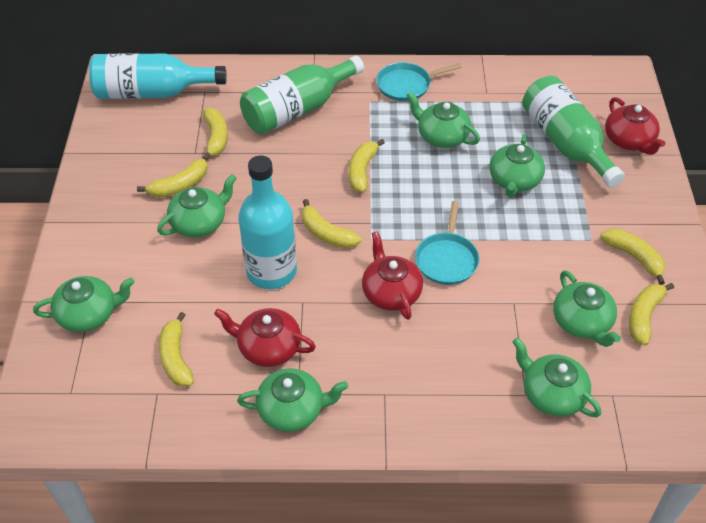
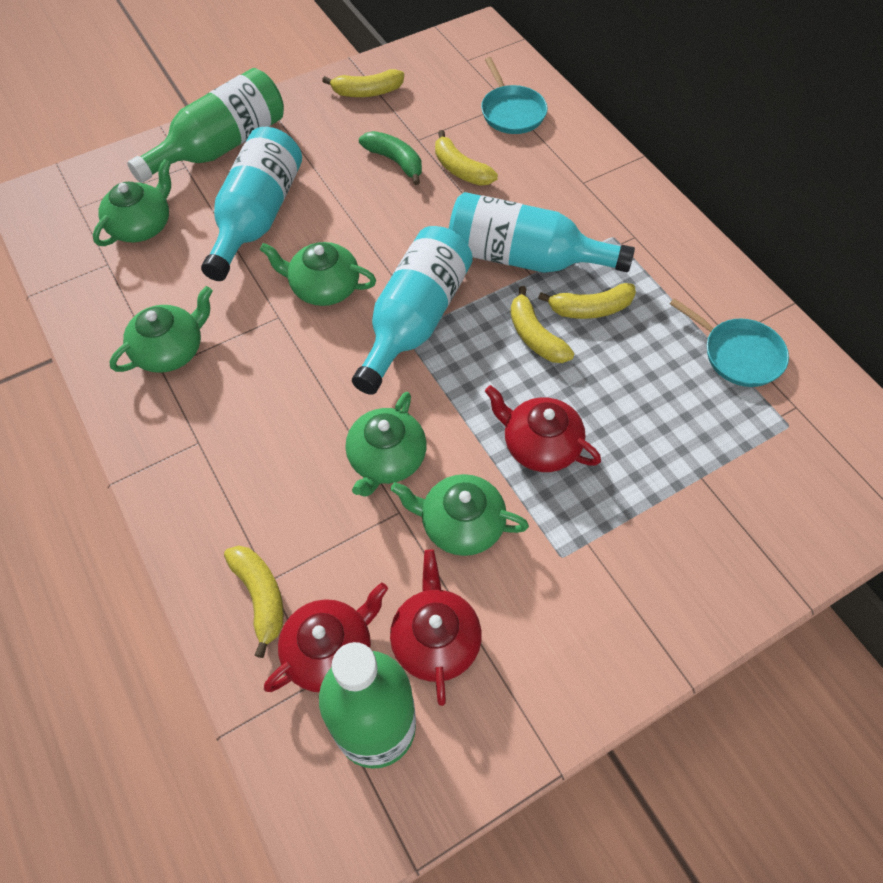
green banana: 0 -> 1
green teapot: 7 -> 5
turquoise bottle: 2 -> 3
yellow banana: 7 -> 5

